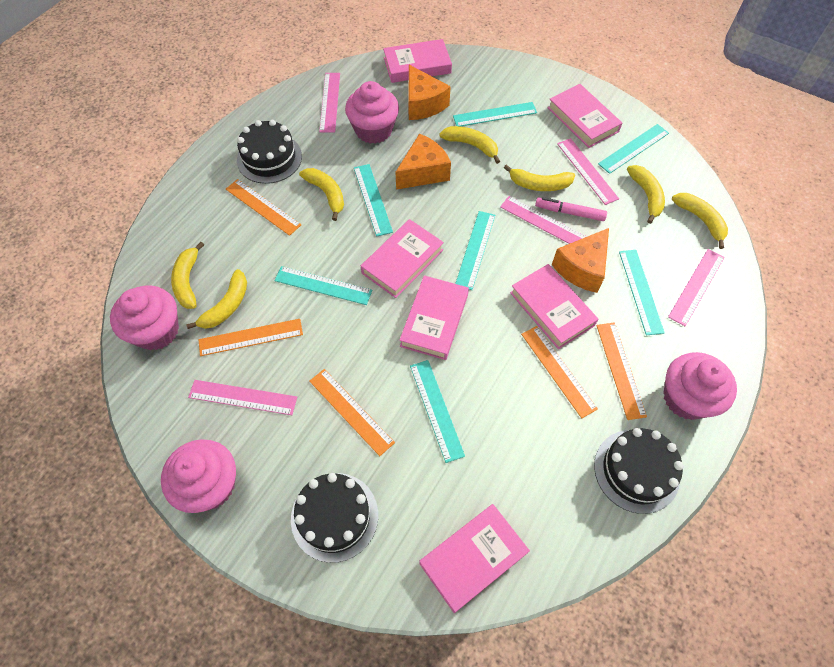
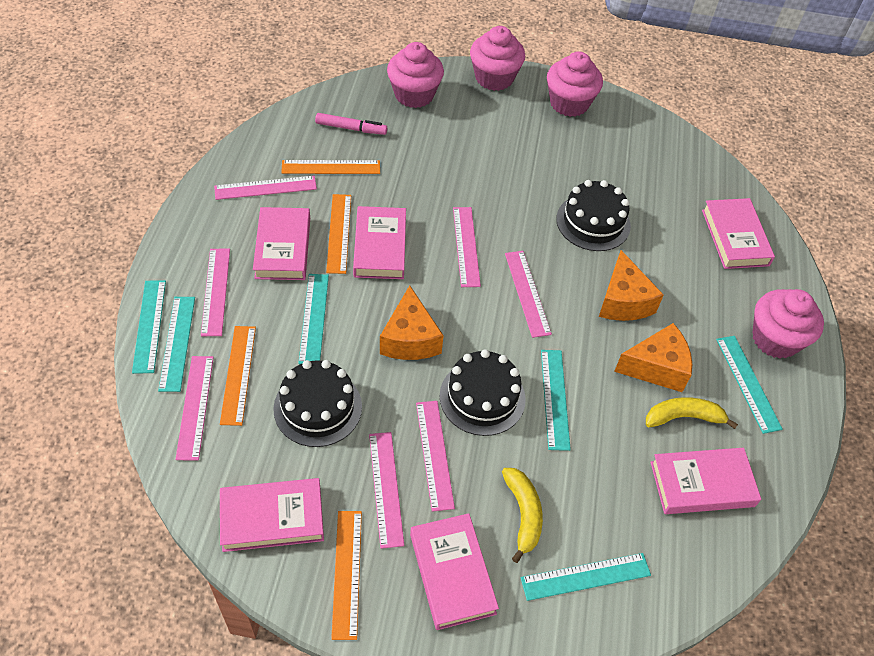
orange ruler: 5 -> 4
pink ruler: 5 -> 7
turquoise ruler: 7 -> 6
yellow banana: 7 -> 2

